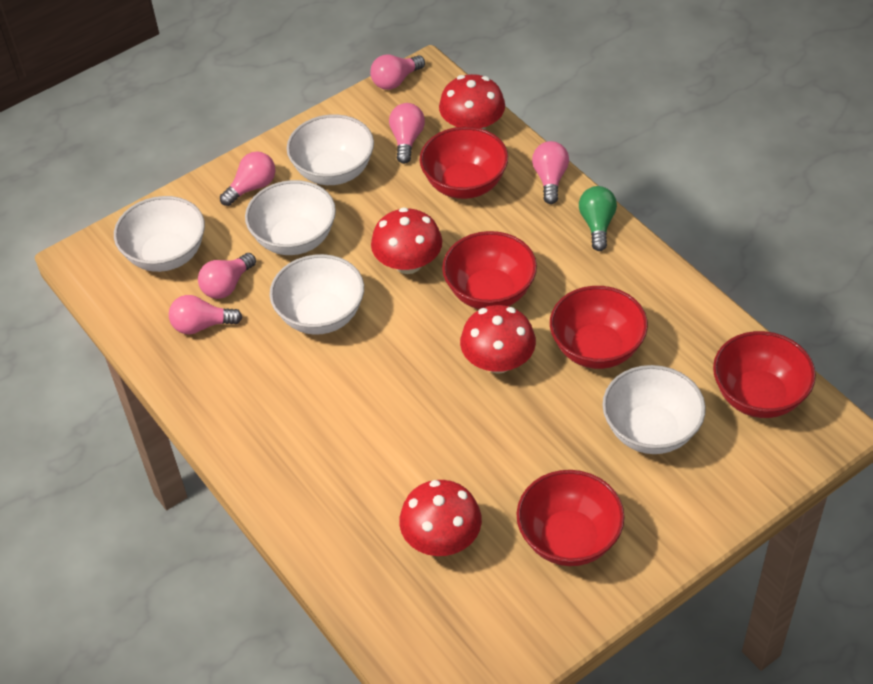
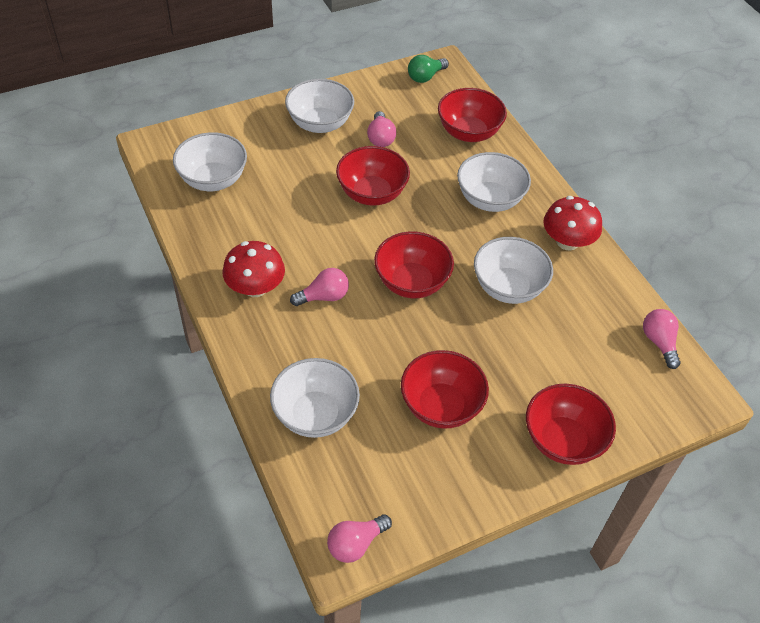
pink light bulb: 6 -> 4
red mushroom: 4 -> 2

